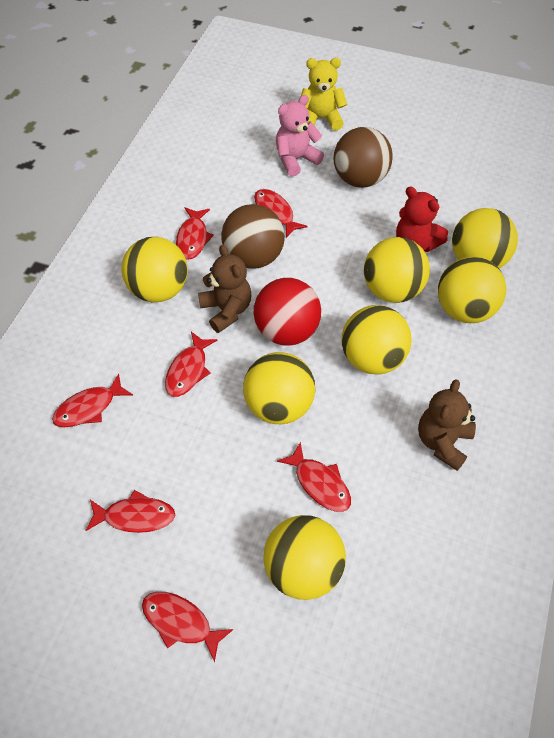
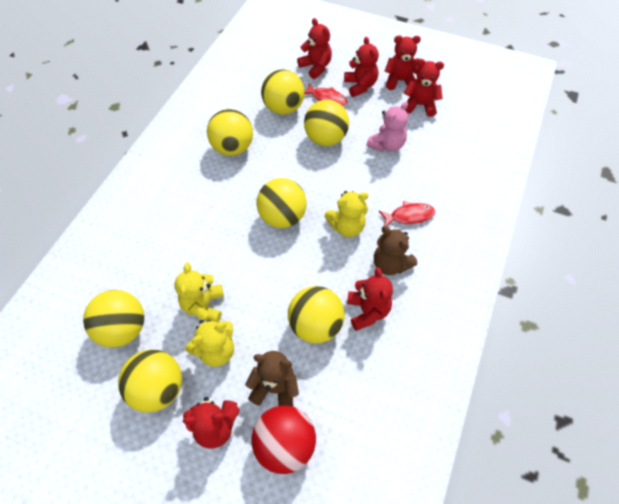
brown ball: 2 -> 0
red fish: 7 -> 2
red teddy bear: 1 -> 6
yellow teddy bear: 1 -> 3

